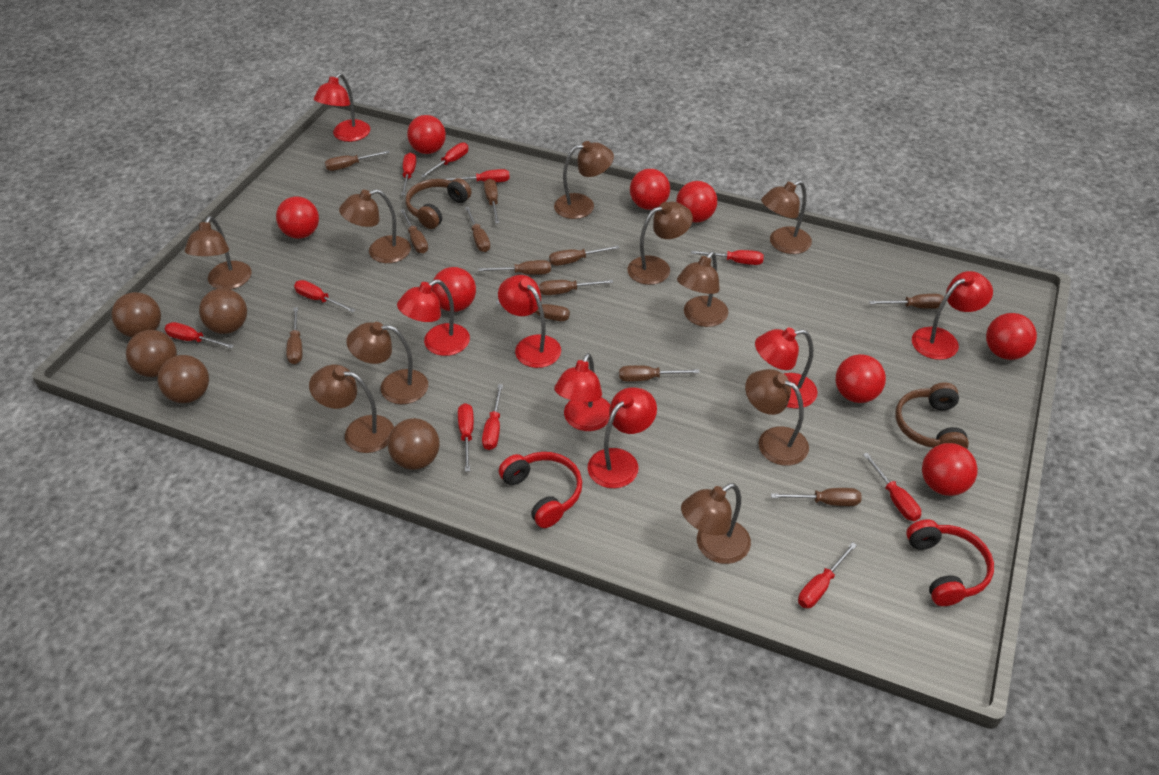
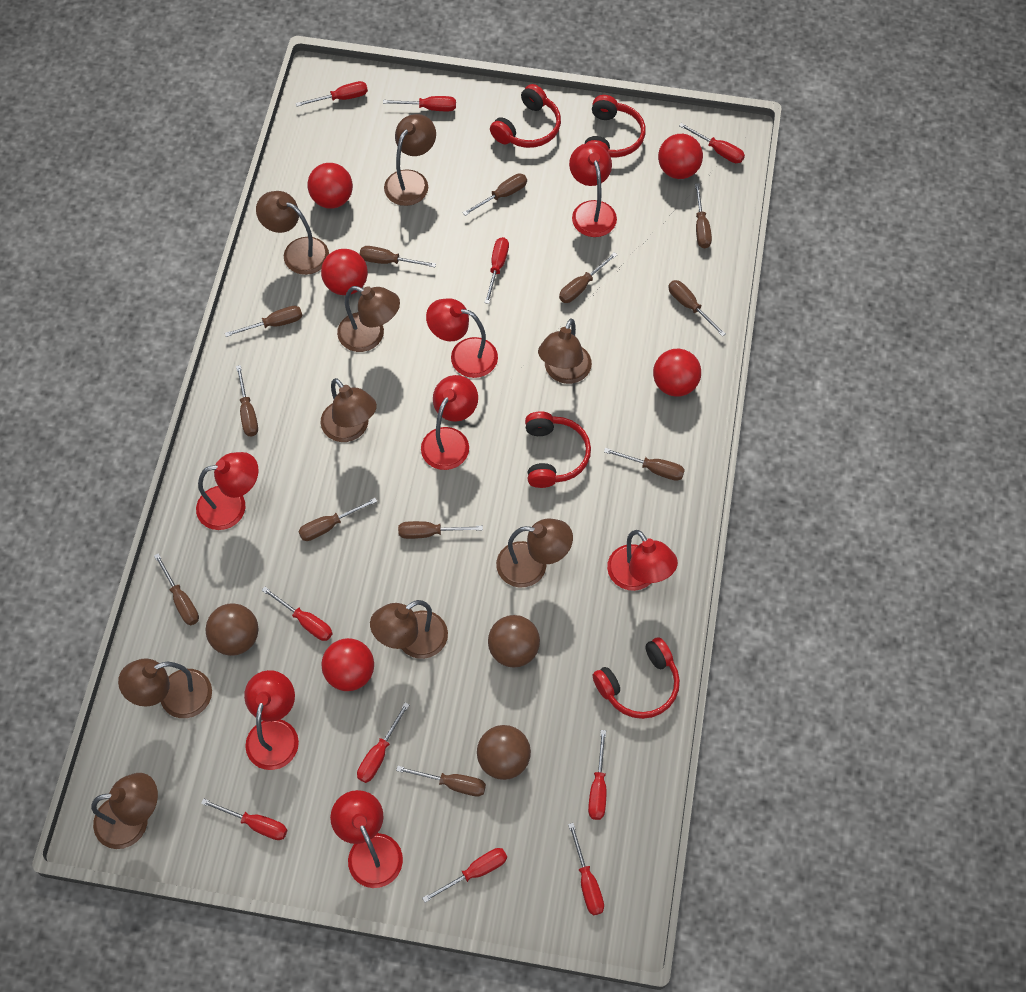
brown ball: 5 -> 3
brown headphones: 2 -> 0
brown lamp: 10 -> 9
red ball: 8 -> 5
red headphones: 2 -> 4

